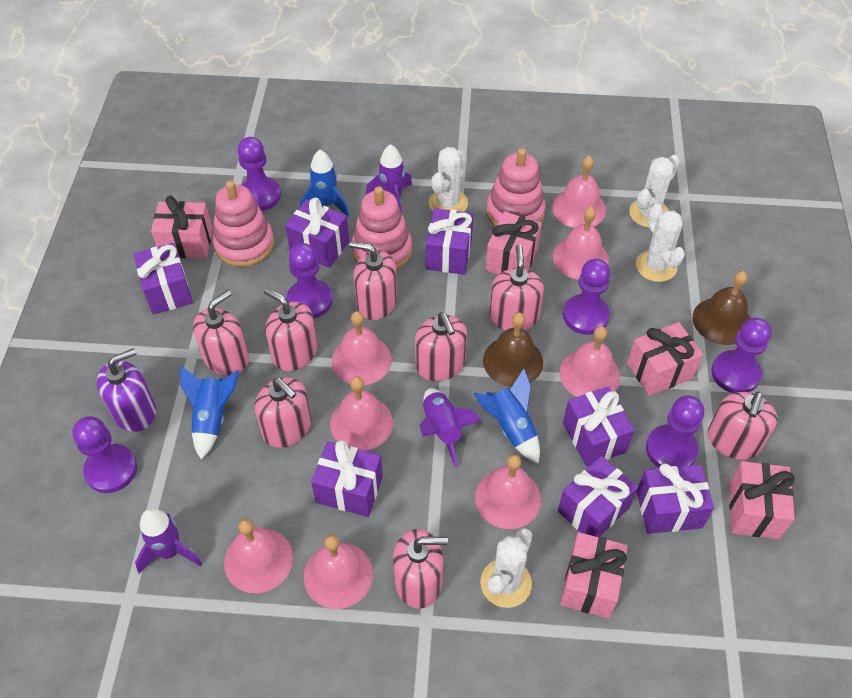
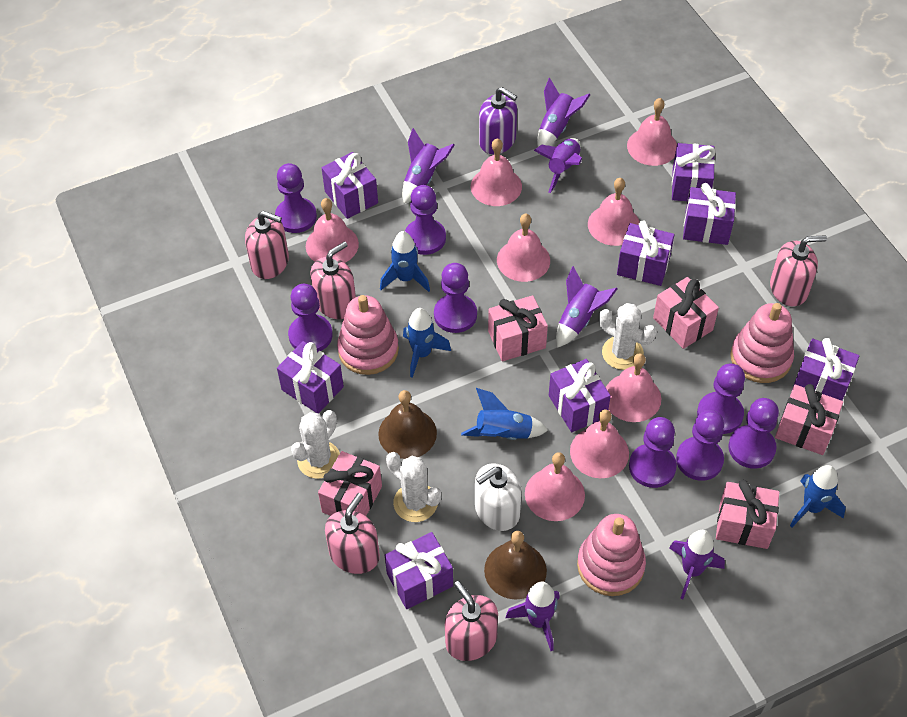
blue rocket: 3 -> 4
pink soap dispenser: 8 -> 5
purple gift: 7 -> 8
purple pawn: 6 -> 8
purple rocket: 3 -> 6
white cactus: 4 -> 3
white soap dispenser: 0 -> 1

